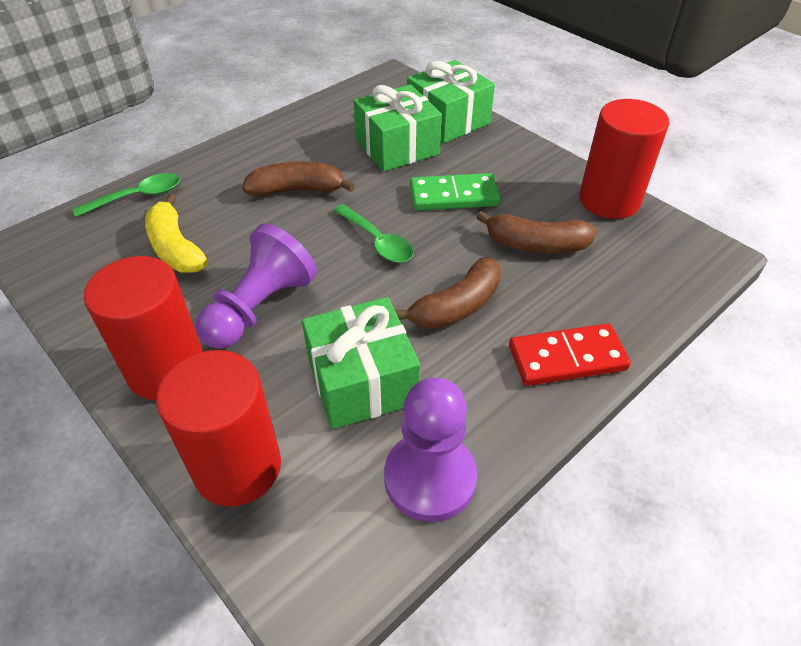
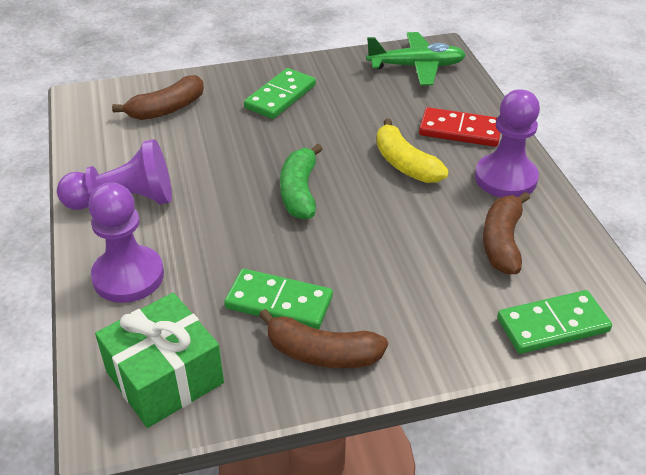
green banana: 0 -> 1
green domino: 1 -> 3
green gift: 3 -> 1
green plane: 0 -> 1
green spoon: 2 -> 0
purple pawn: 2 -> 3
red cylinder: 3 -> 0

